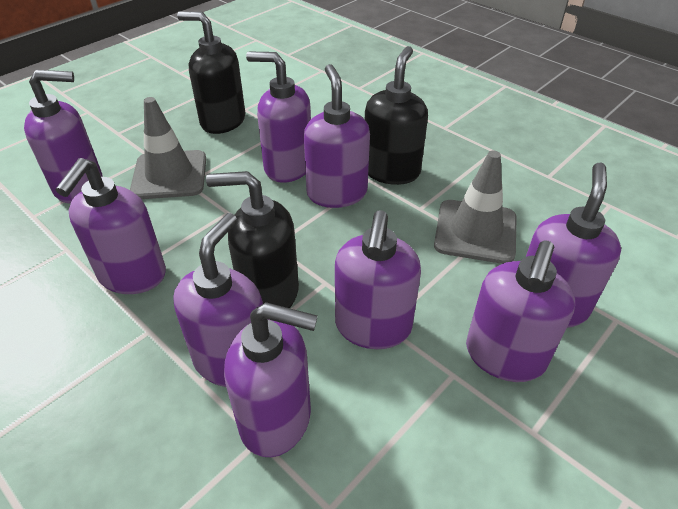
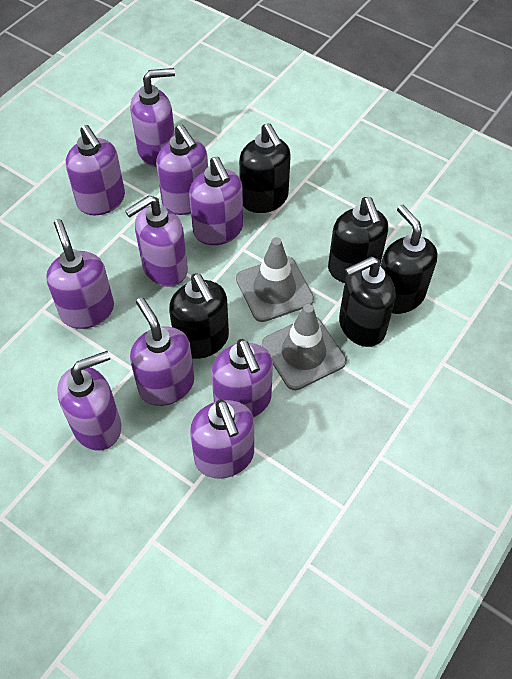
black soap dispenser: 3 -> 5
purple soap dispenser: 9 -> 10

